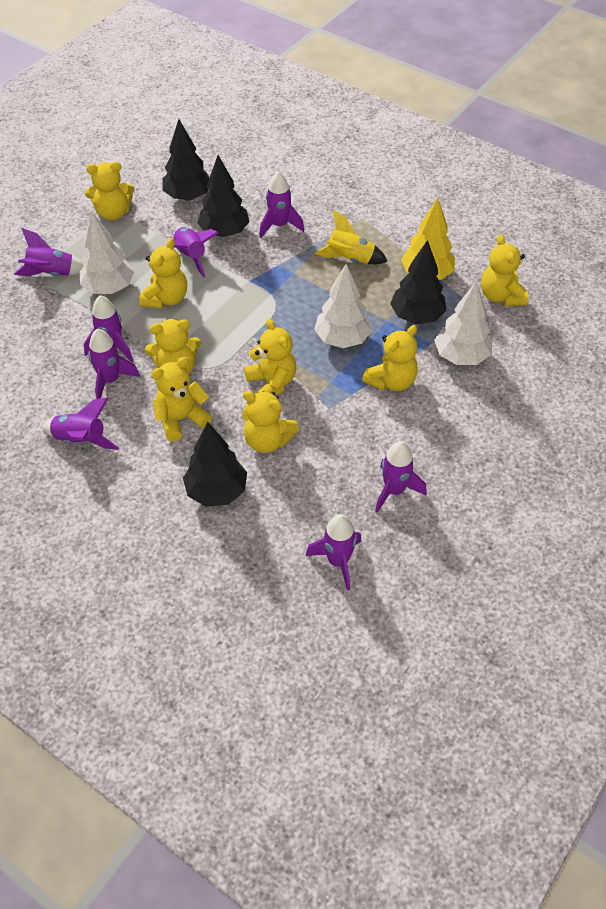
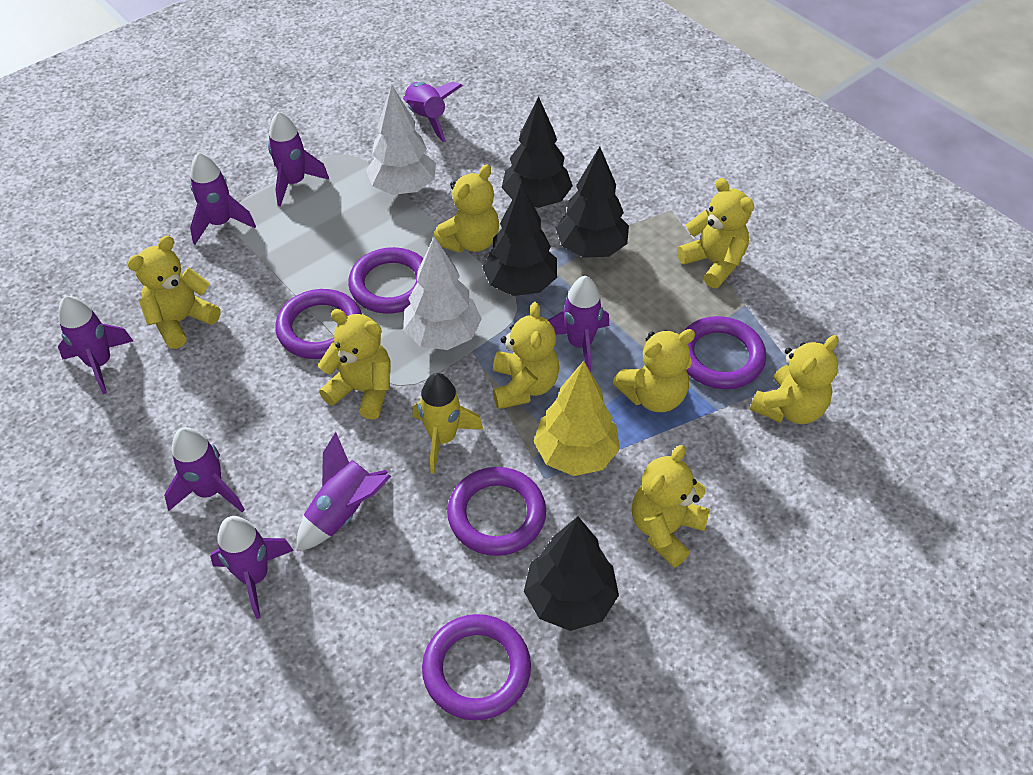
purple ring: 0 -> 5
white tree: 3 -> 2

